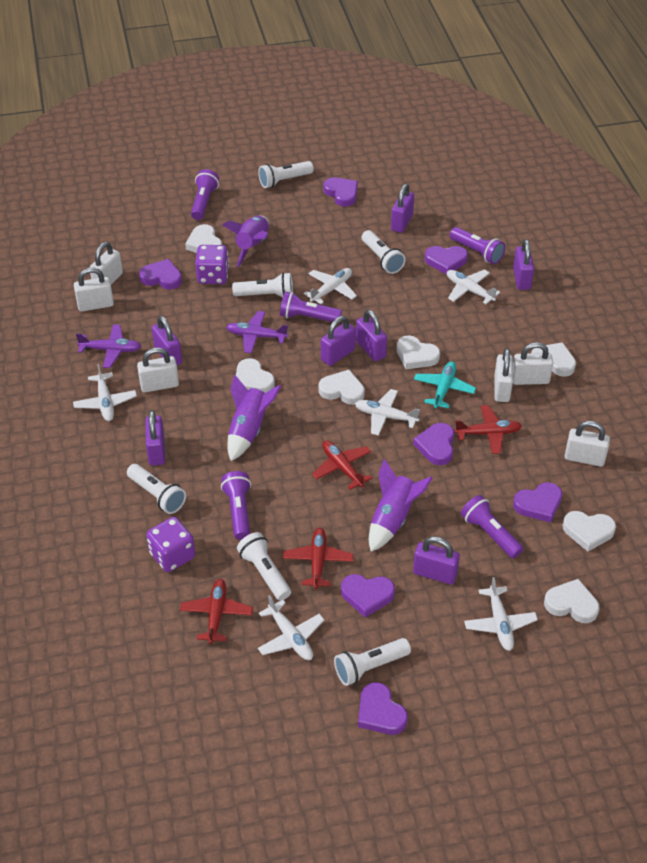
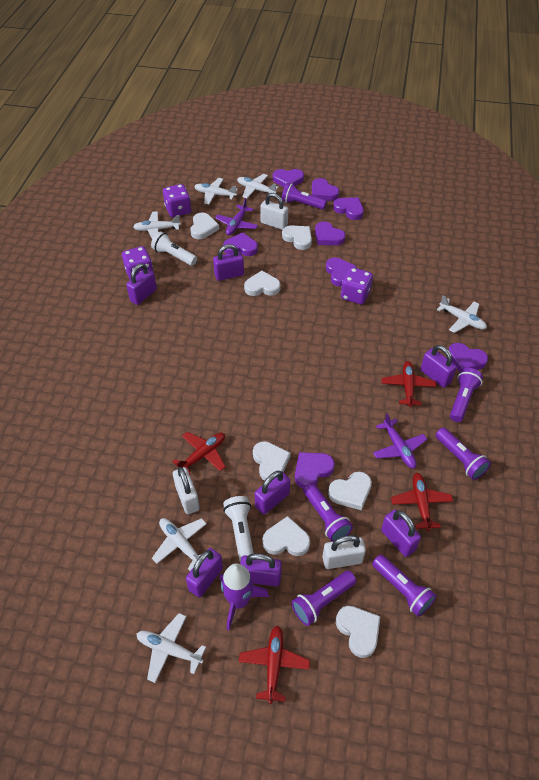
purple dice: 2 -> 3
purple flashlight: 5 -> 6
purple heart: 7 -> 8
purple rocket: 3 -> 1
turquoise plane: 1 -> 0
white flashlight: 6 -> 2
white padlock: 6 -> 3

